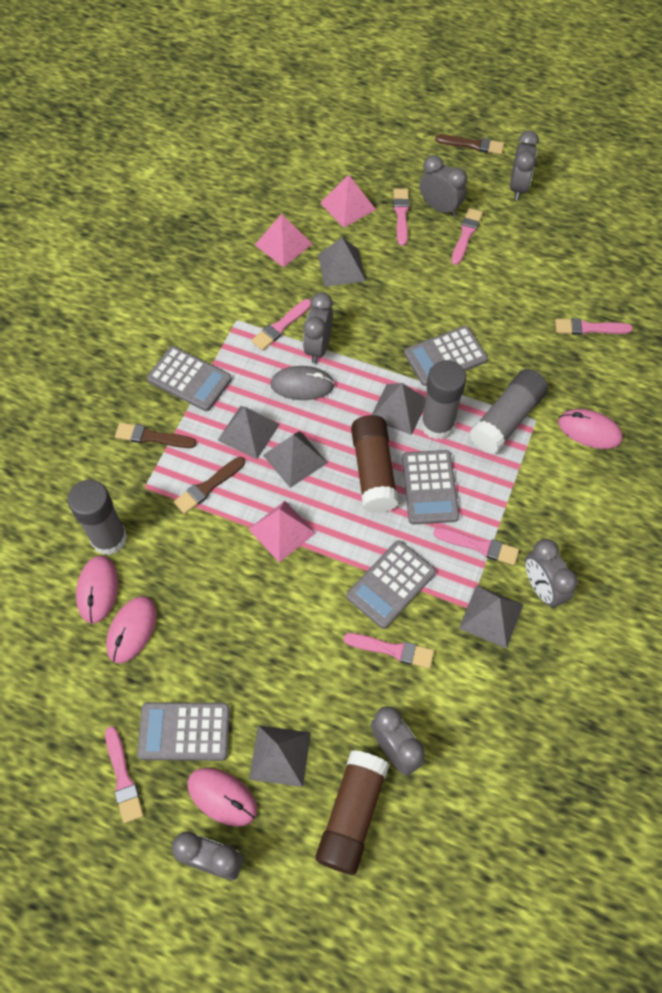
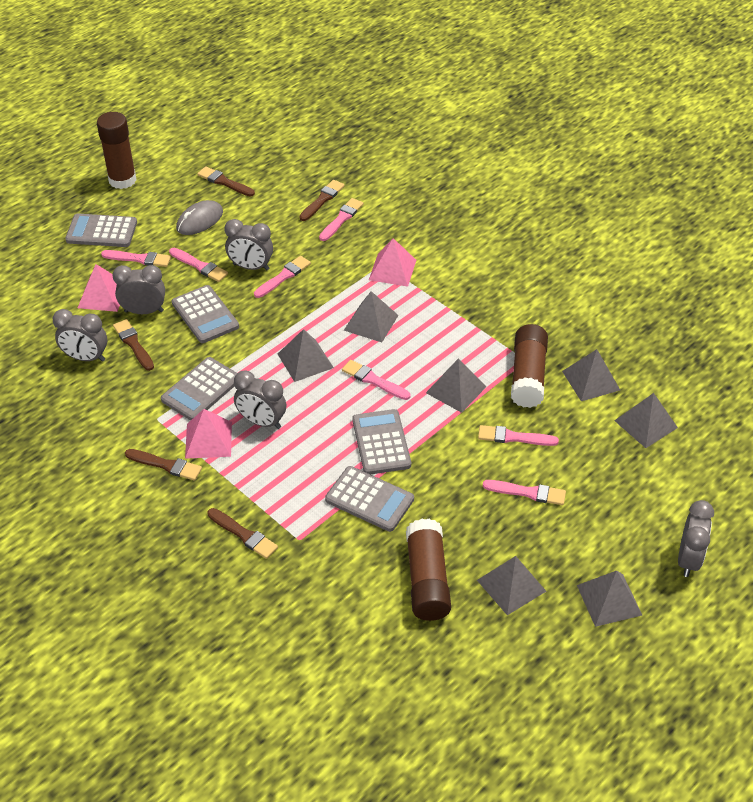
brown brush: 3 -> 5
brown glue stick: 2 -> 3
grey clock: 6 -> 5
grey glue stick: 3 -> 0
grey pyramid: 6 -> 7
pink mouse: 4 -> 0

